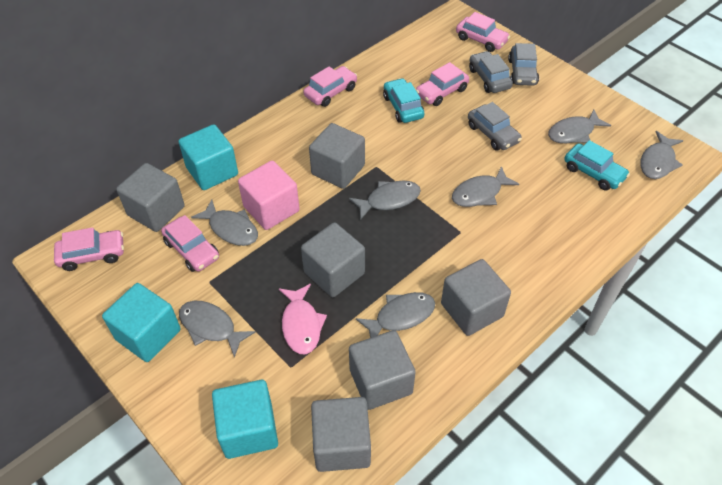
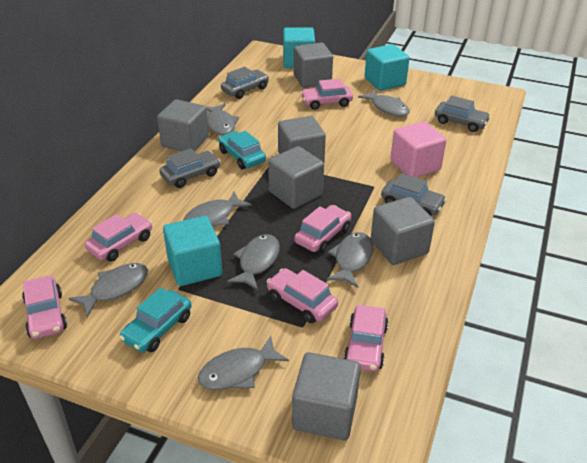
grey car: 3 -> 4
pink car: 5 -> 6
pink fish: 1 -> 0

